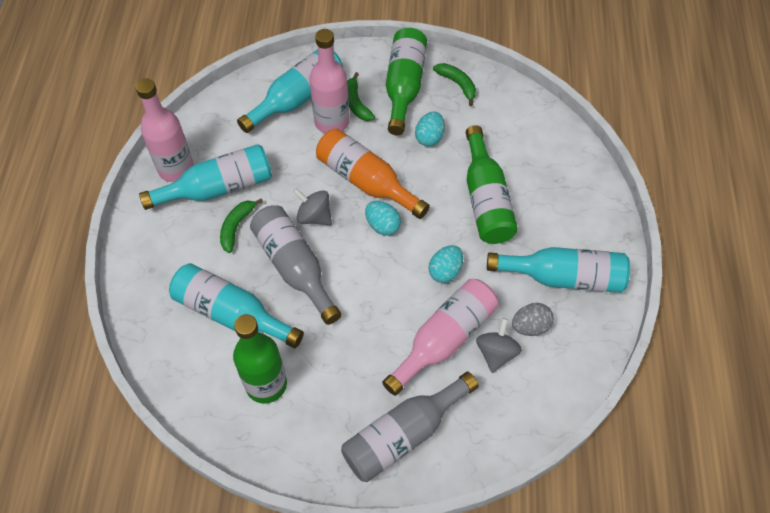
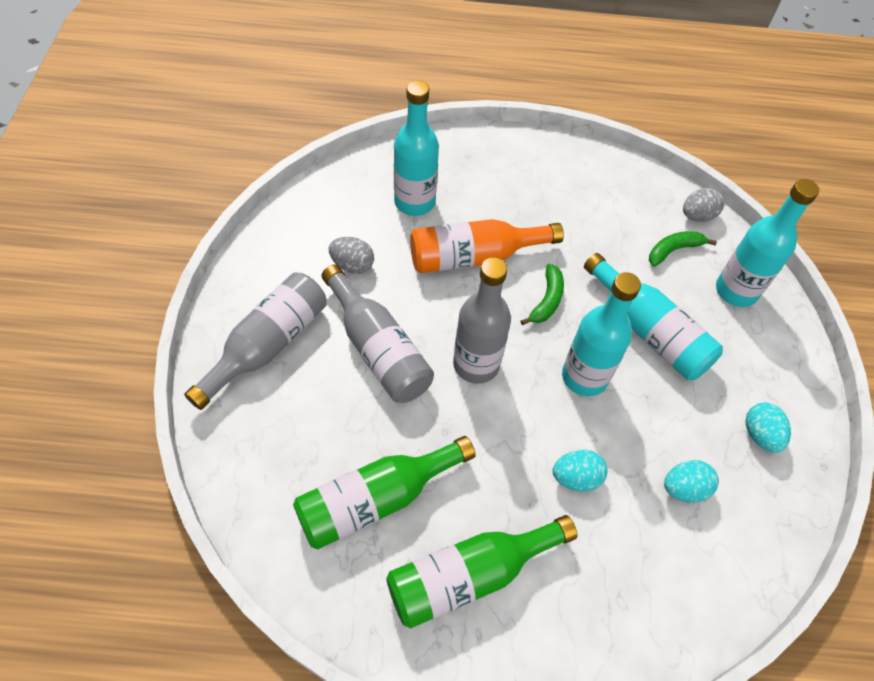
green banana: 3 -> 2
green bottle: 3 -> 2
grey bottle: 2 -> 3
grey egg: 1 -> 2
grey spinning top: 2 -> 0
pink bottle: 3 -> 0

